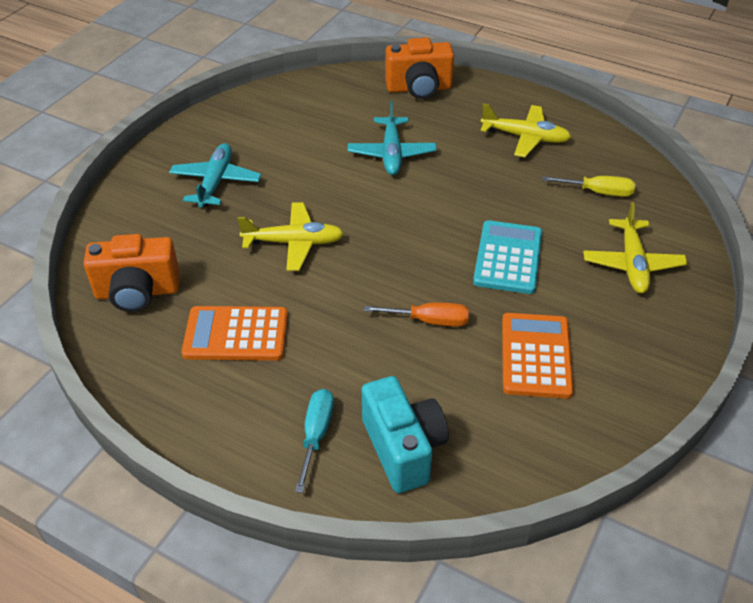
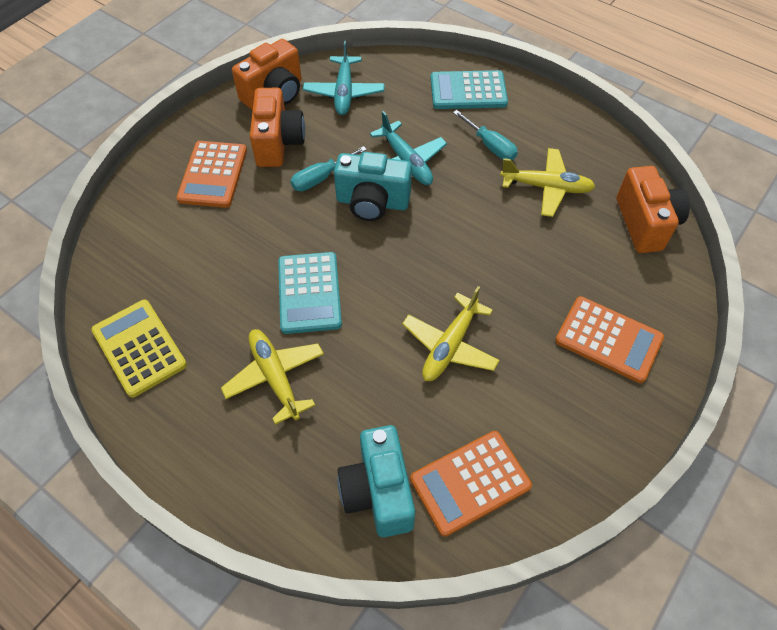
orange calculator: 2 -> 3
orange camera: 2 -> 3
orange screwdriver: 1 -> 0
turquoise calculator: 1 -> 2
turquoise camera: 1 -> 2
turquoise screwdriver: 1 -> 2
yellow calculator: 0 -> 1
yellow screwdriver: 1 -> 0

